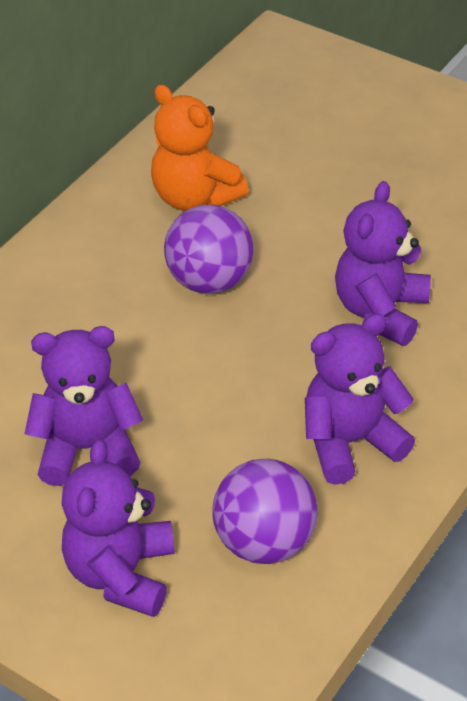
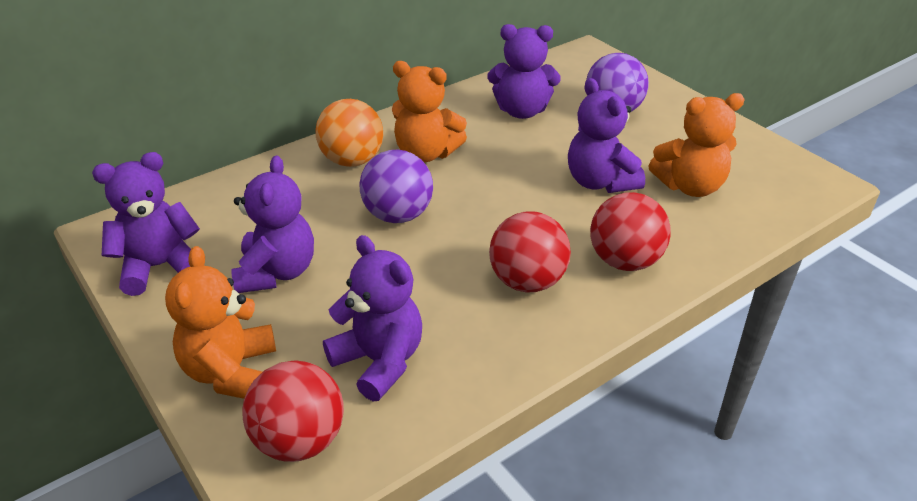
orange ball: 0 -> 1
orange teddy bear: 1 -> 3
purple teddy bear: 4 -> 5
red ball: 0 -> 3

